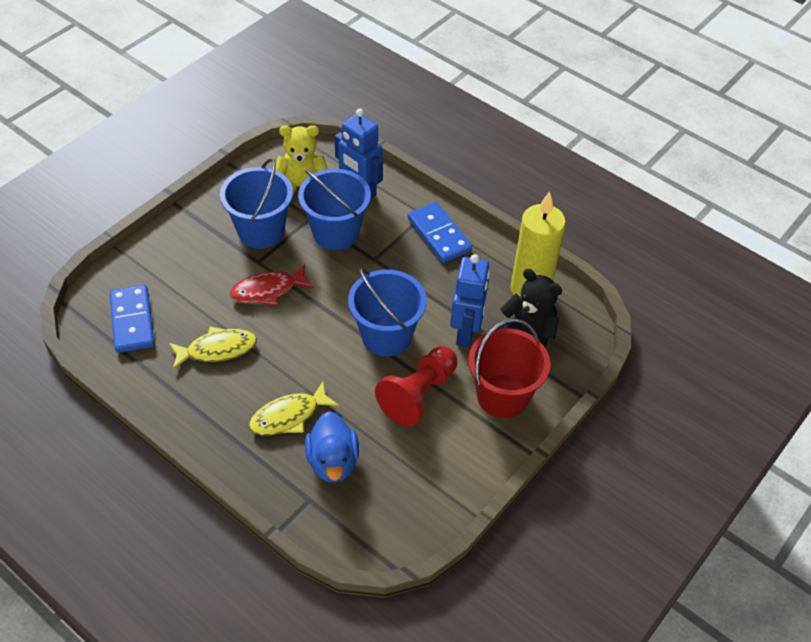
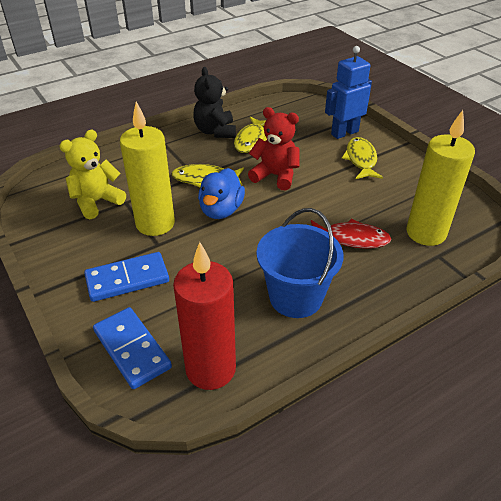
blue bucket: 3 -> 1
blue robot: 2 -> 1
red bucket: 1 -> 0
red candle: 0 -> 1
red pawn: 1 -> 0
red teddy bear: 0 -> 1
yellow candle: 1 -> 2
yellow fish: 2 -> 3

